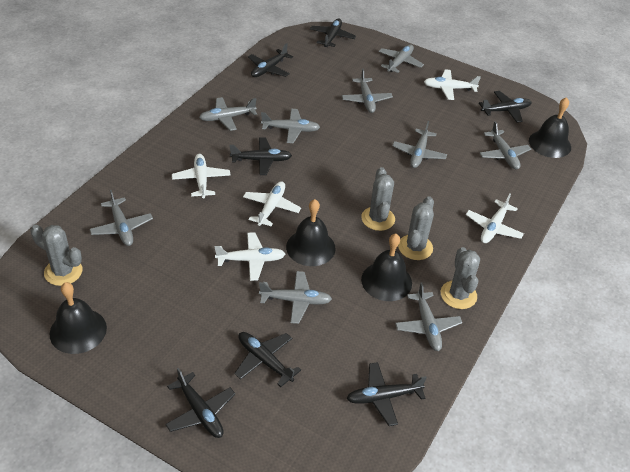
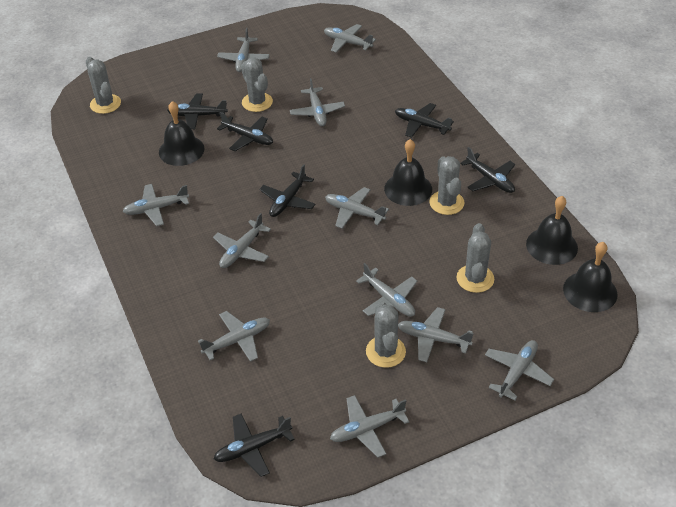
black plane: 7 -> 6
grey cactus: 4 -> 5
grey plane: 9 -> 11
white plane: 5 -> 0

